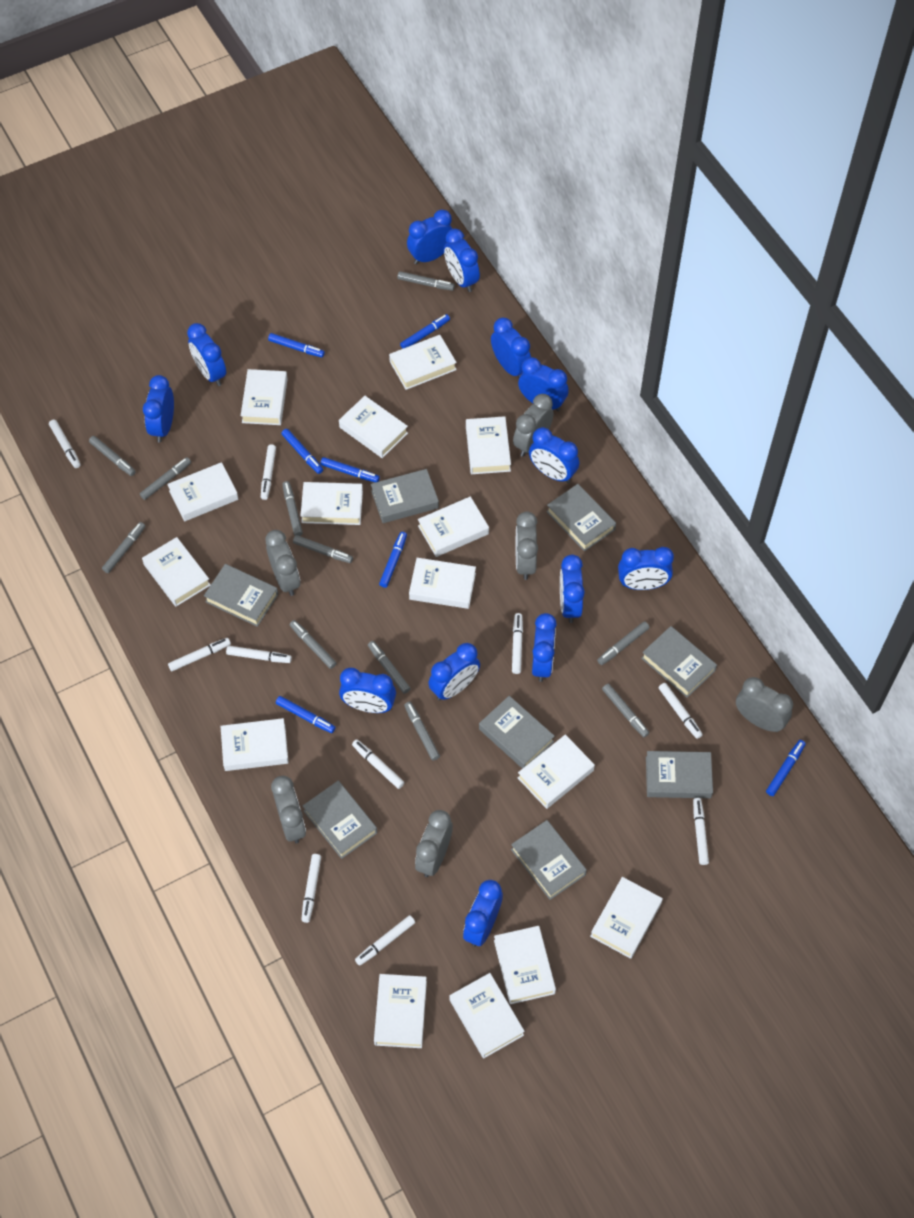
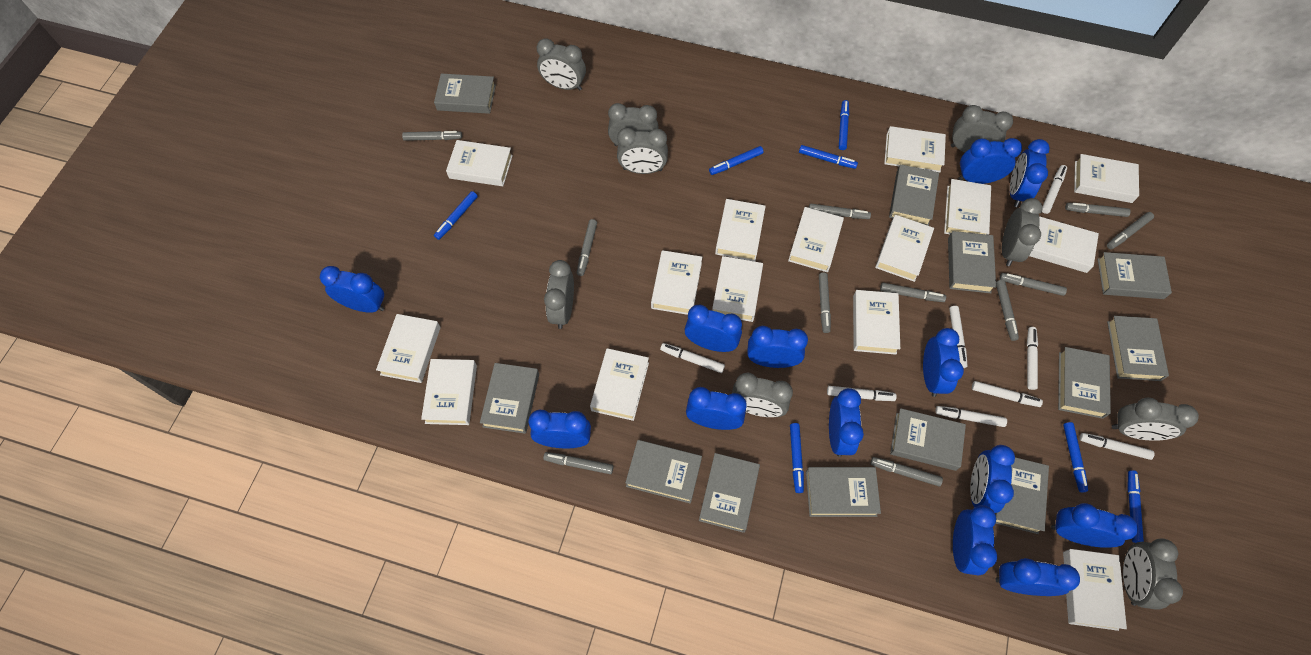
grey book: 8 -> 12
grey clock: 6 -> 9
white marker: 10 -> 8

